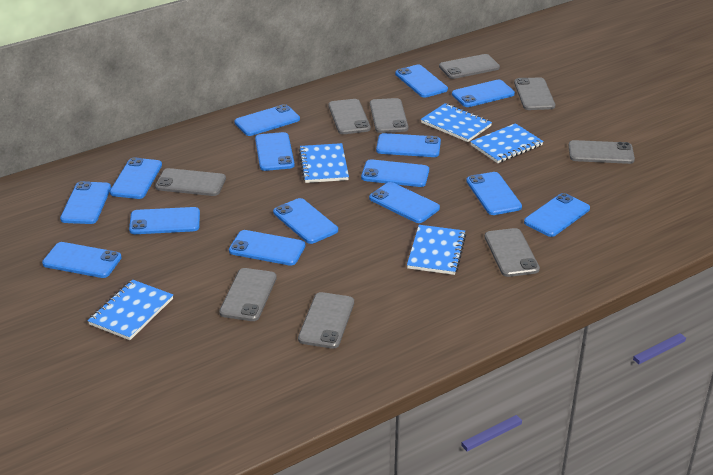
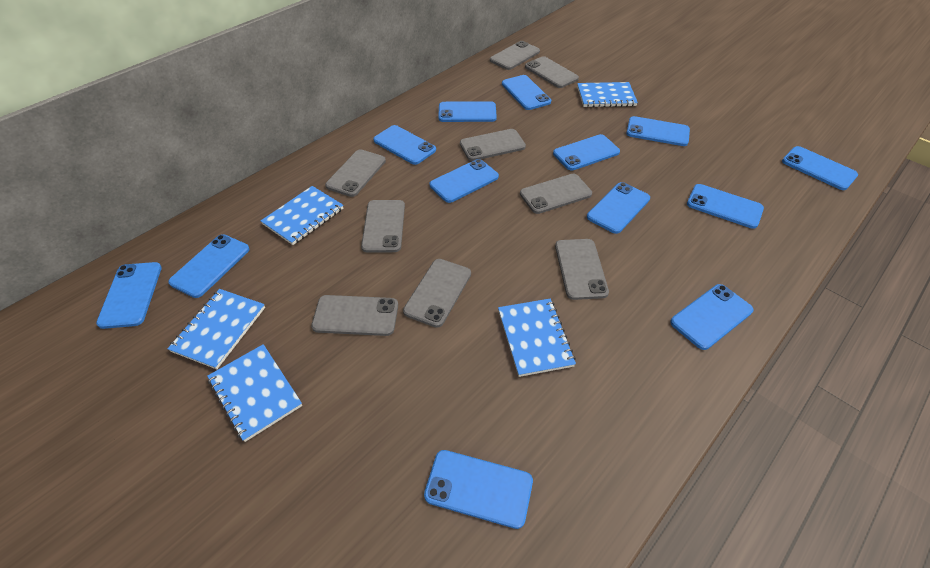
blue phone: 15 -> 13

